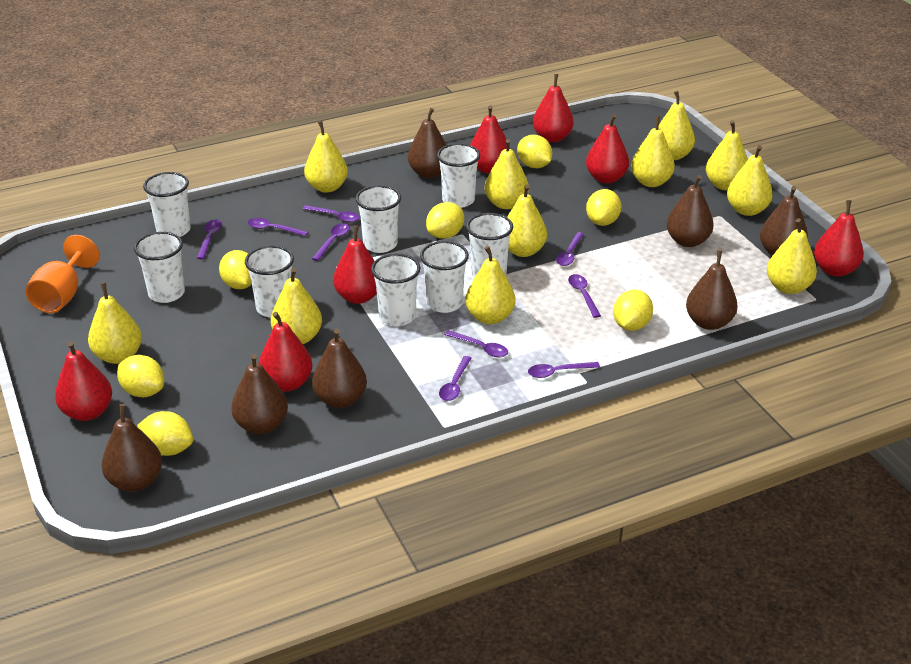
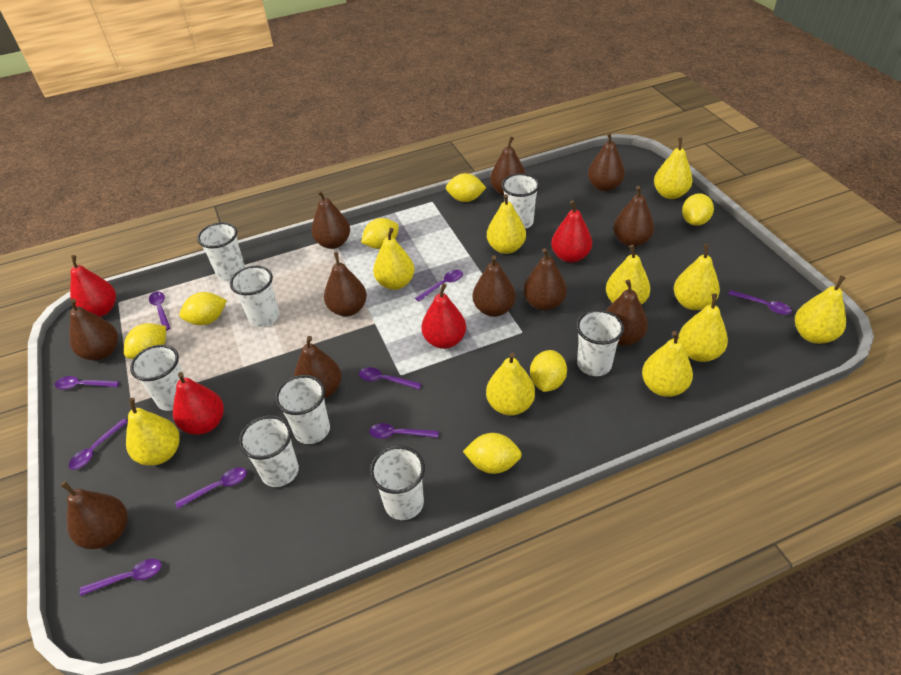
brown pear: 7 -> 11
orange goblet: 1 -> 0
red pear: 7 -> 4
yellow pear: 11 -> 10

